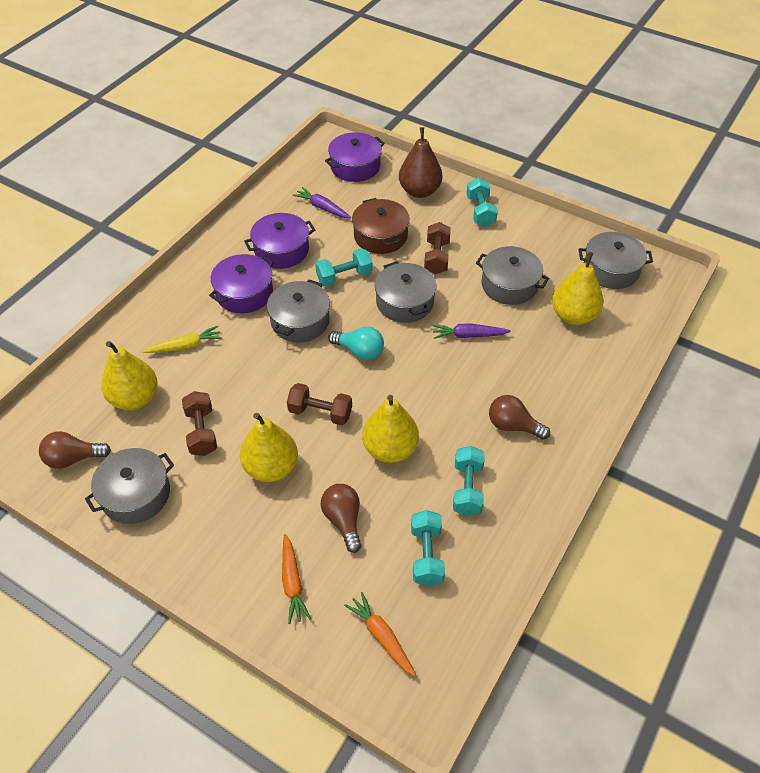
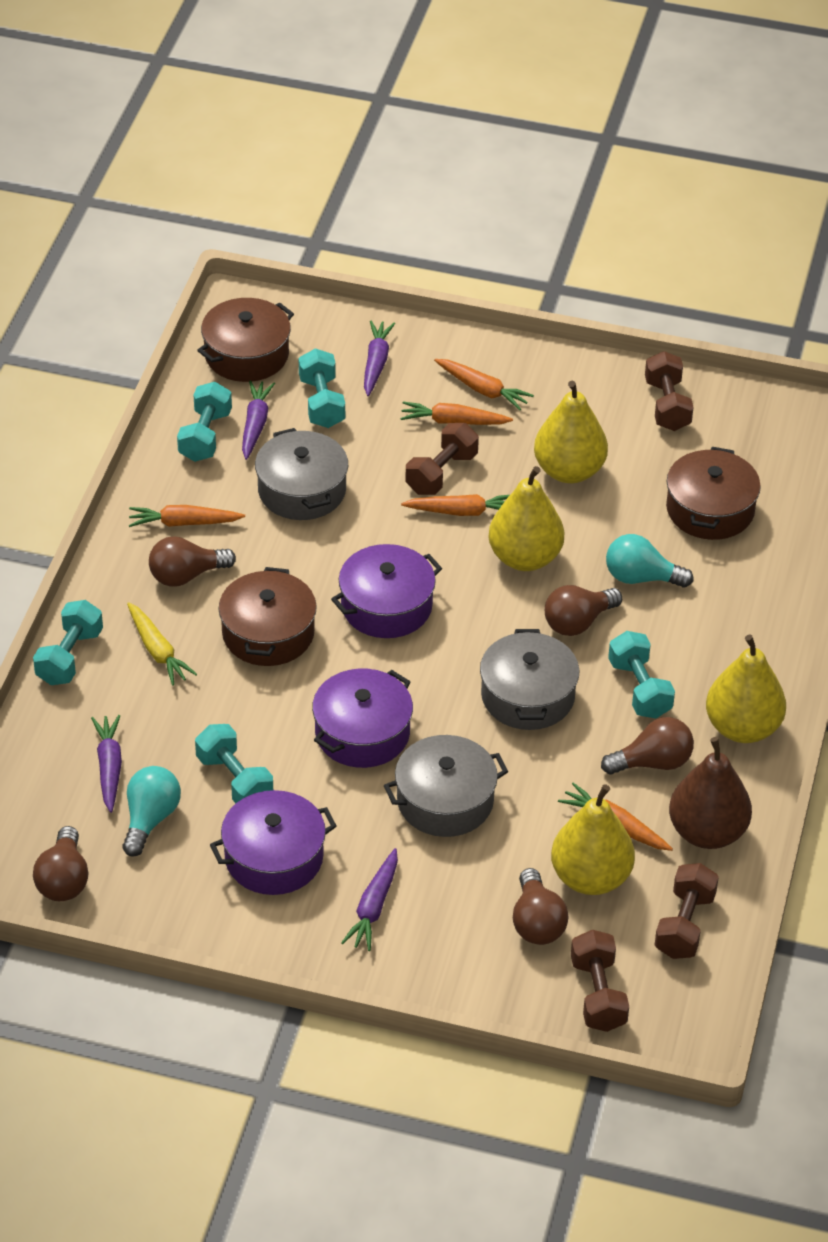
brown dumbbell: 3 -> 4
brown light bulb: 3 -> 5
brown pot: 1 -> 3
grey pot: 5 -> 3
orange carrot: 2 -> 5
purple carrot: 2 -> 4
turquoise dumbbell: 4 -> 5
turquoise light bulb: 1 -> 2

